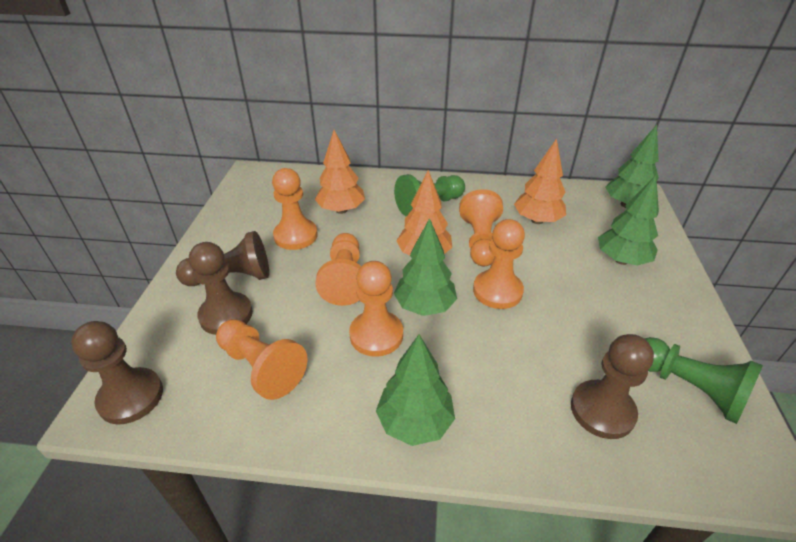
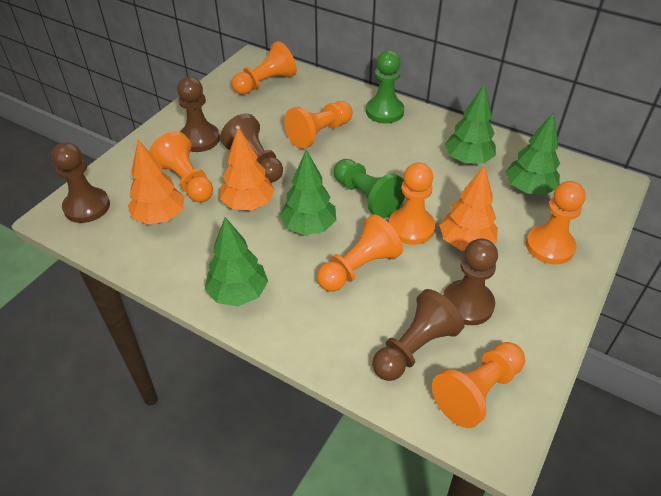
brown pawn: 4 -> 5
orange pawn: 6 -> 7

